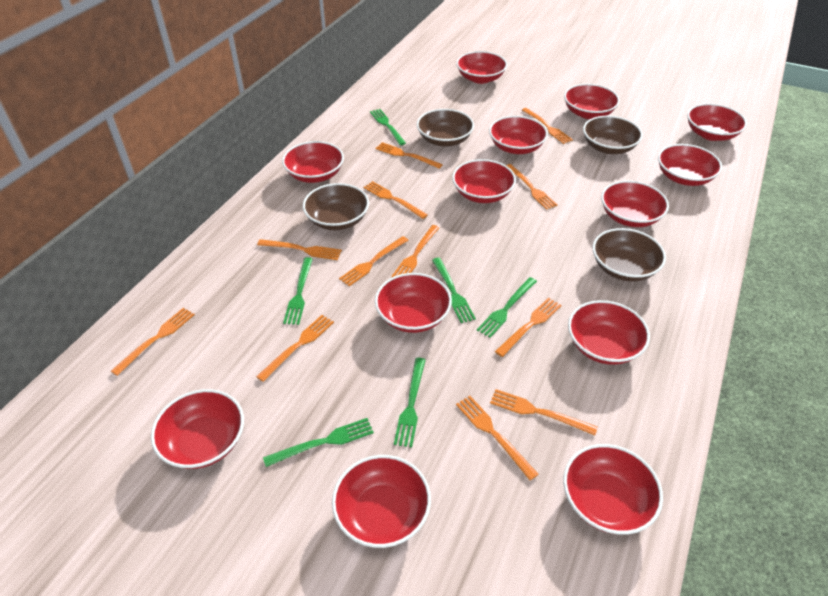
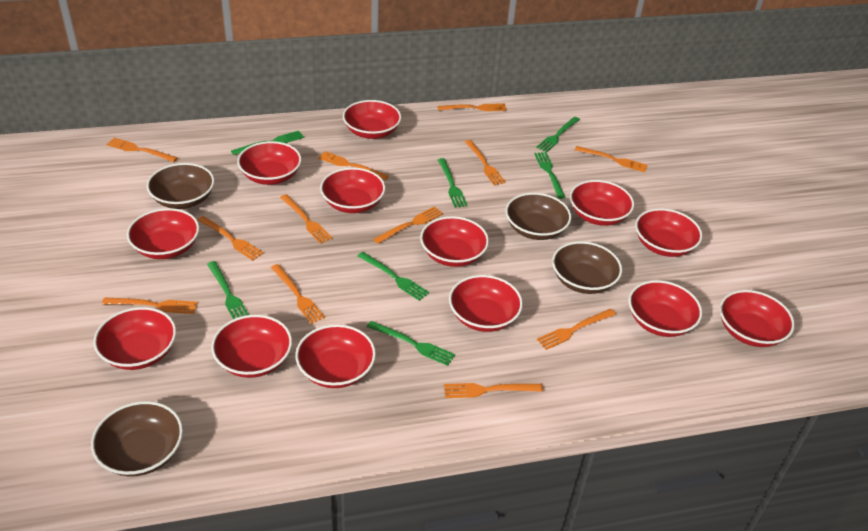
green fork: 6 -> 7

